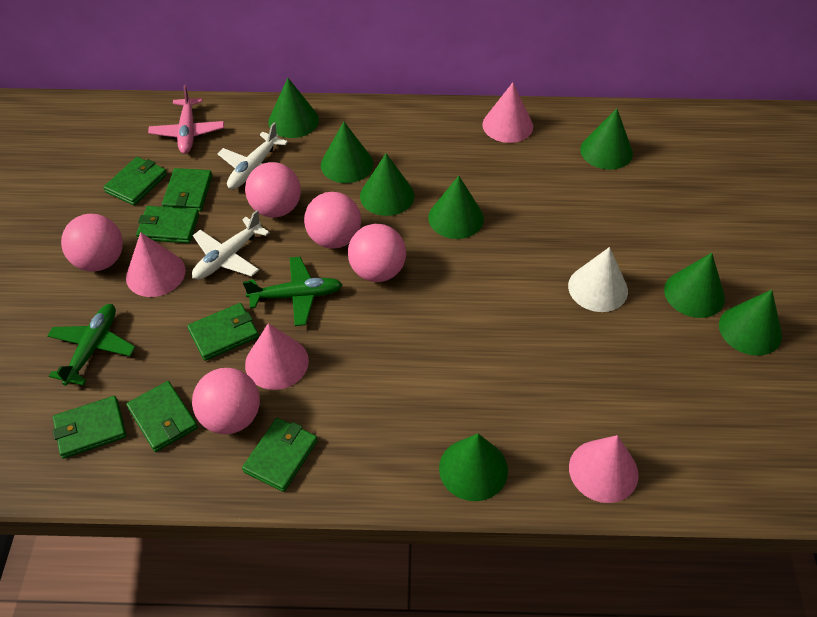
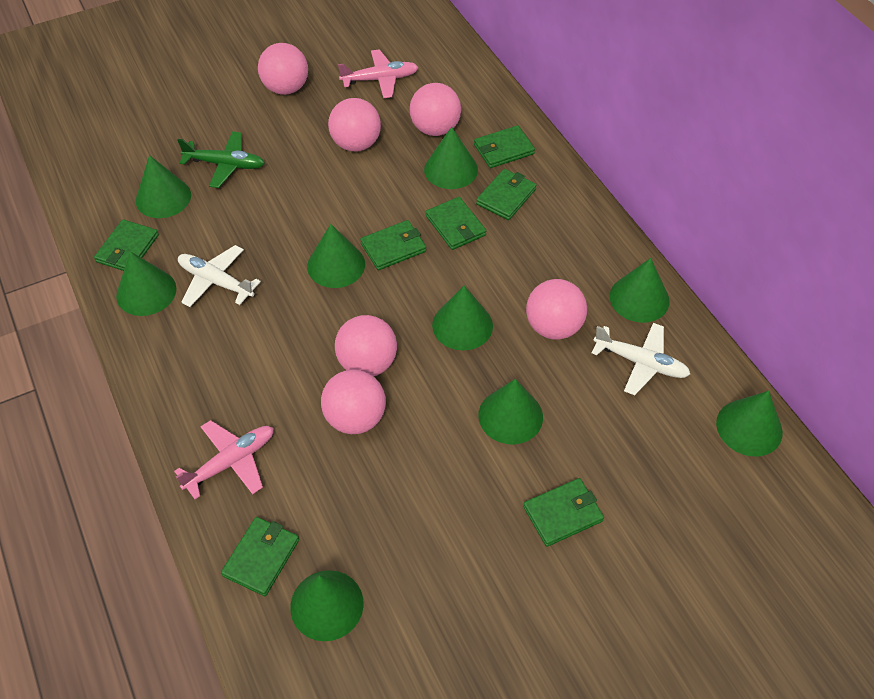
green cone: 8 -> 9
green plane: 2 -> 1
pink ball: 5 -> 6
pink cone: 4 -> 0
pink plane: 1 -> 2
white cone: 1 -> 0

